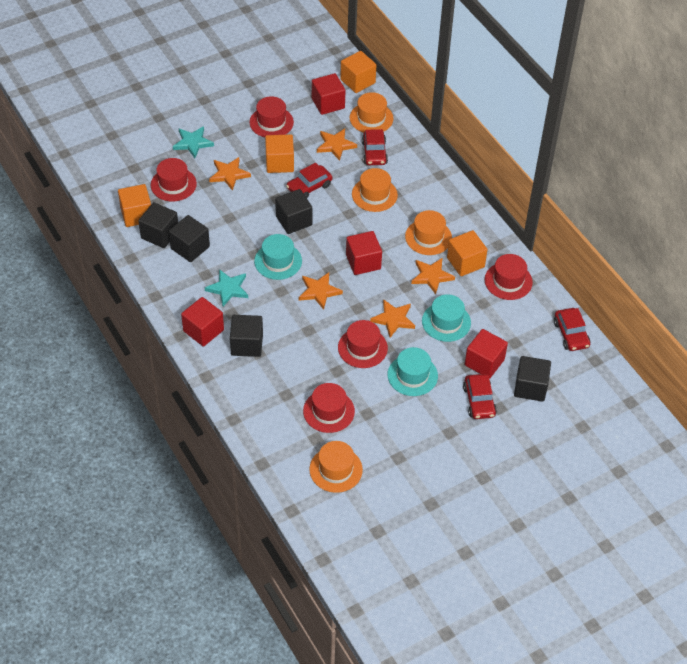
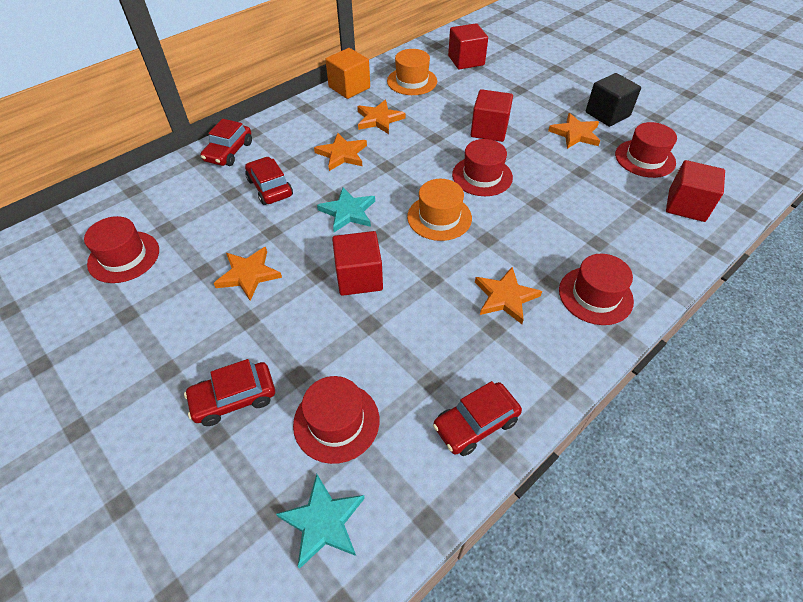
black cube: 5 -> 1
orange cube: 4 -> 1
orange hat: 4 -> 2
turquoise hat: 3 -> 0

